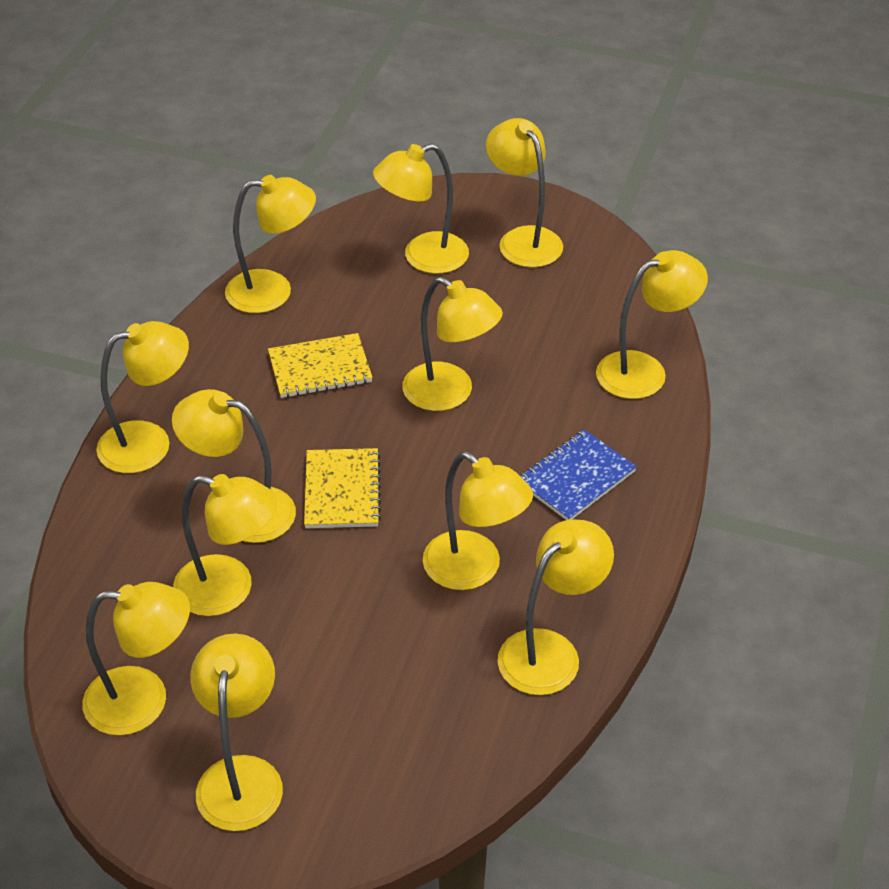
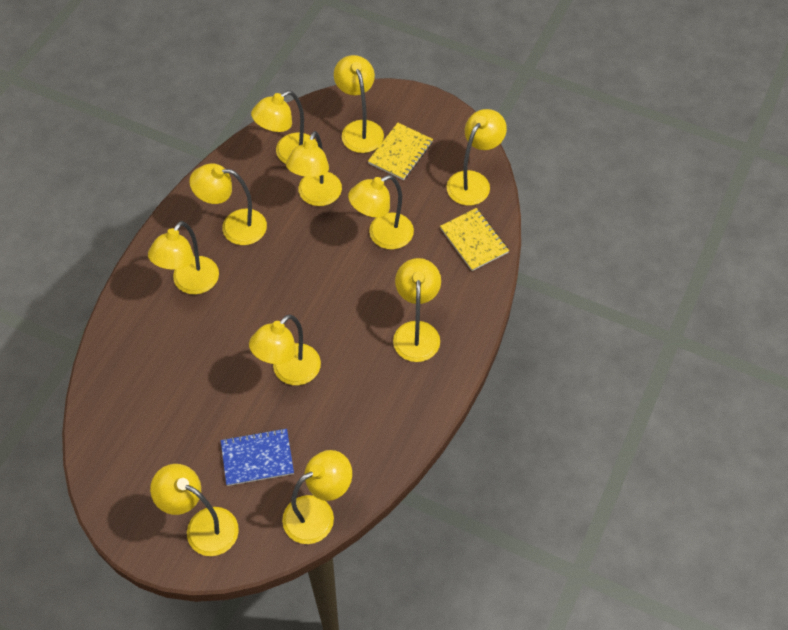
yellow lamp: 12 -> 11

